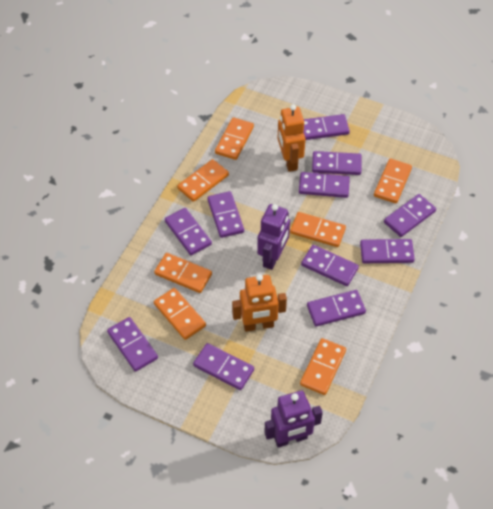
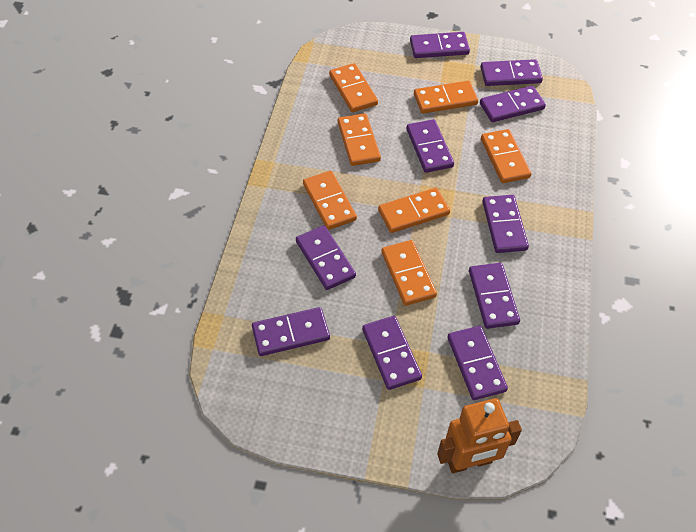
orange robot: 2 -> 1
purple domino: 11 -> 10
purple robot: 2 -> 0

